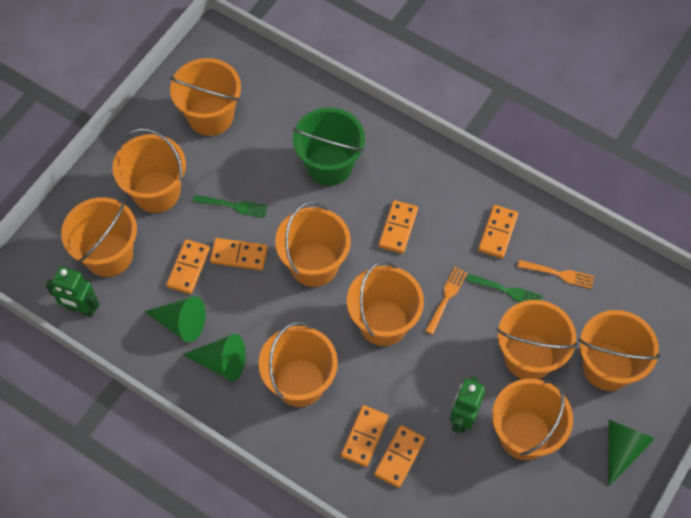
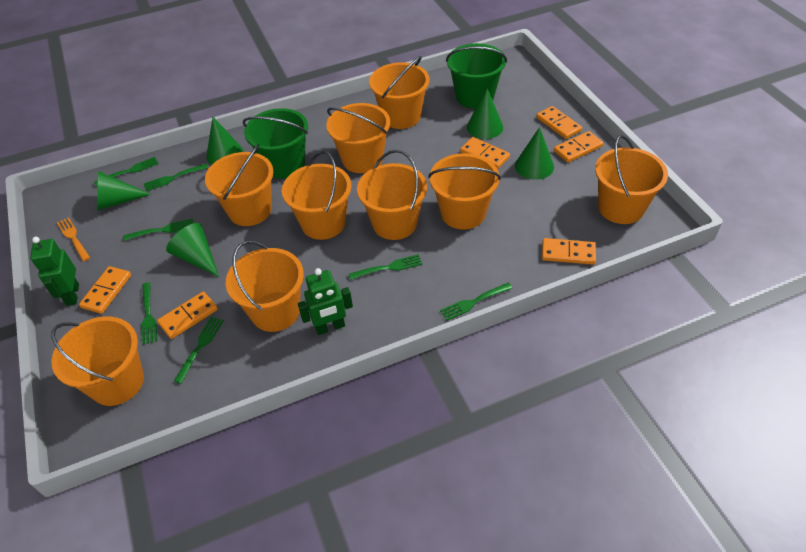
green bucket: 1 -> 2
green cone: 3 -> 5
green fork: 2 -> 7
orange fork: 2 -> 1

